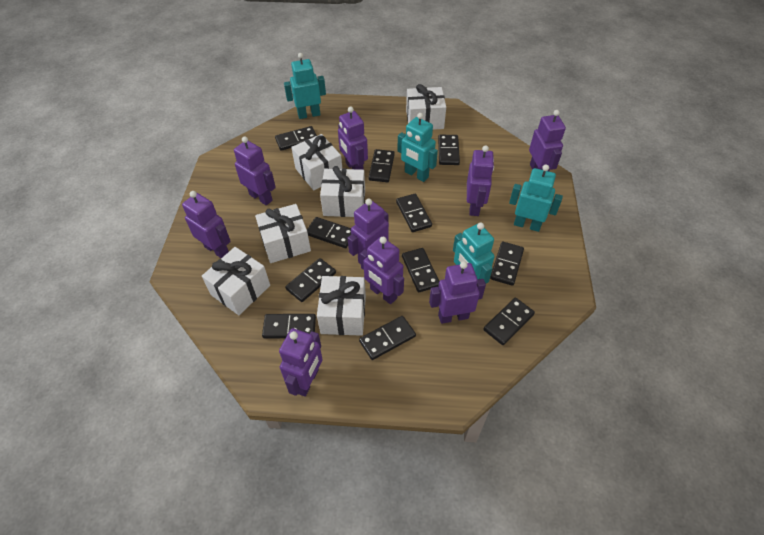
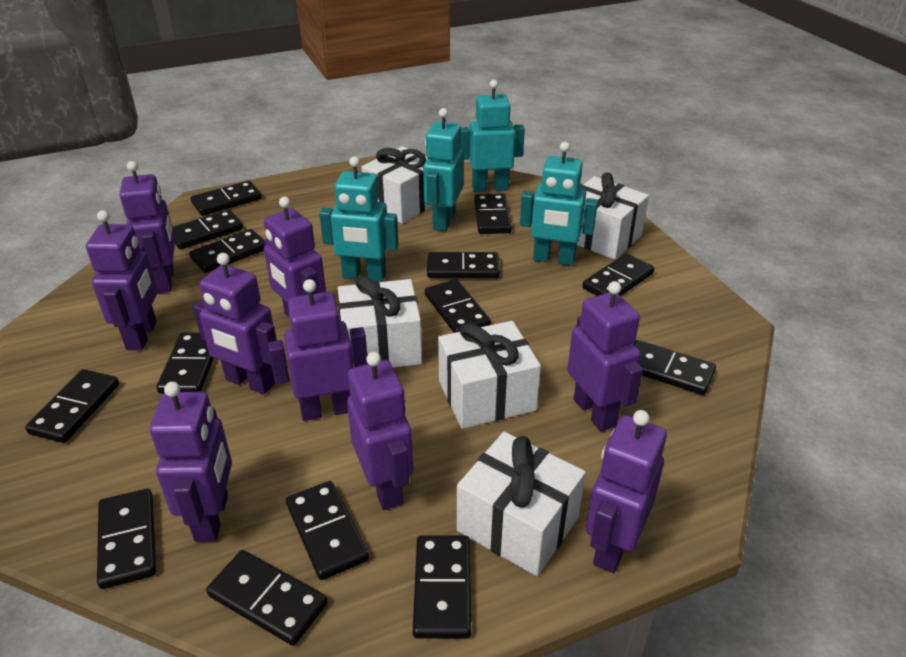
black domino: 11 -> 14
white gift: 6 -> 5

